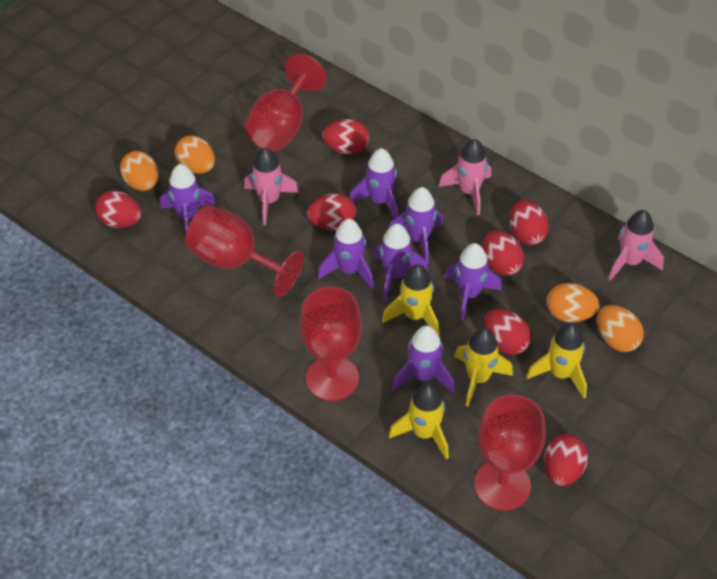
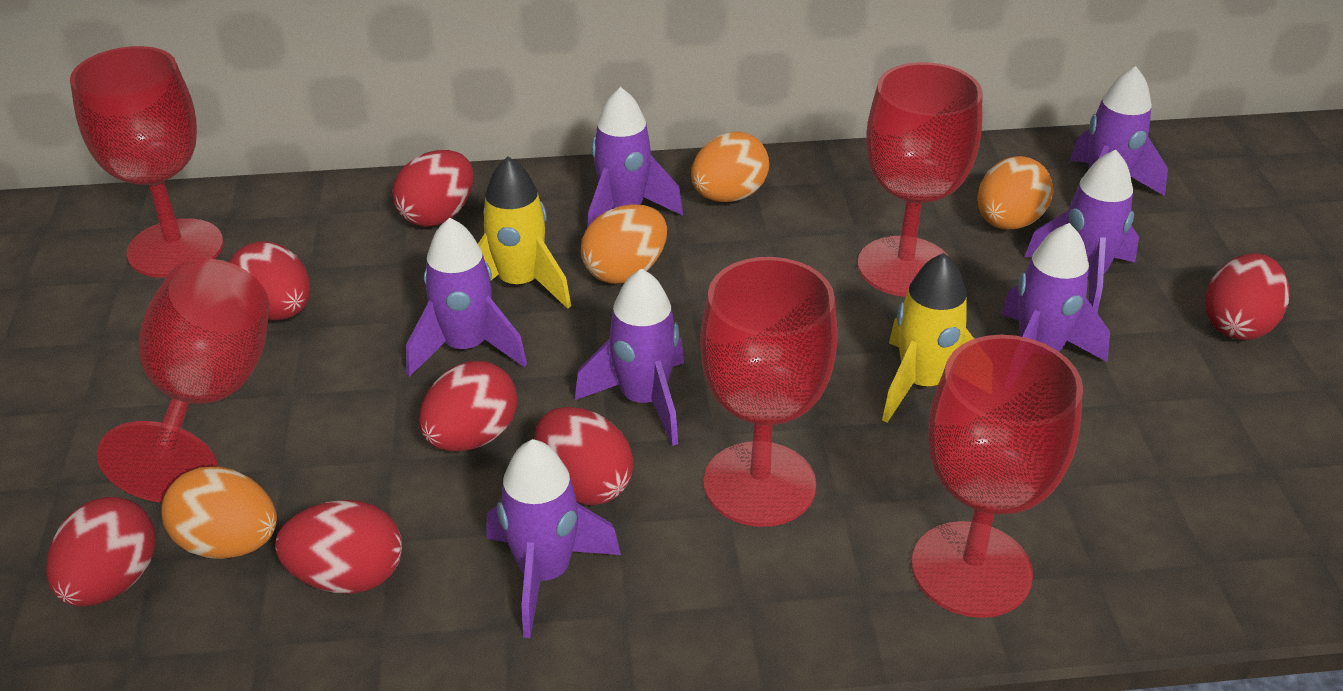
pink rocket: 3 -> 0
red goblet: 4 -> 5
yellow rocket: 4 -> 2

